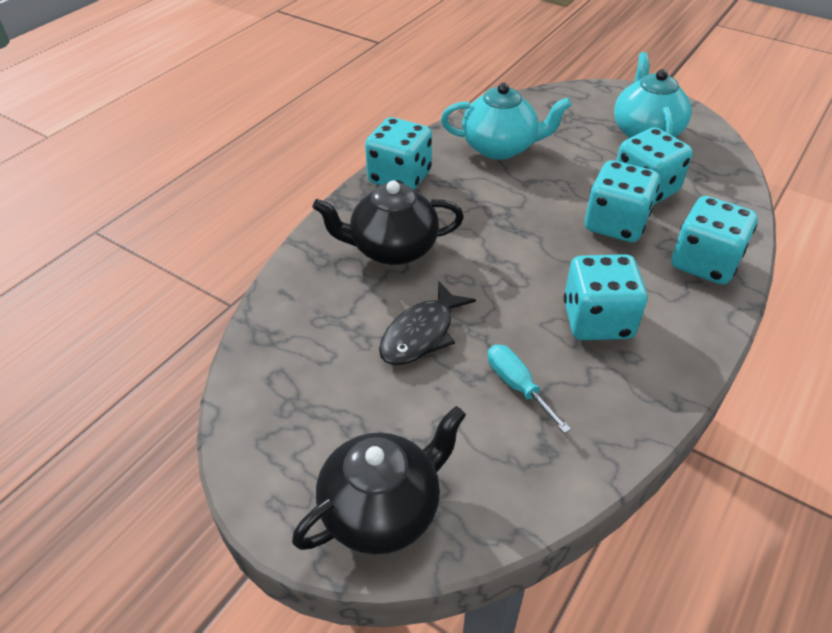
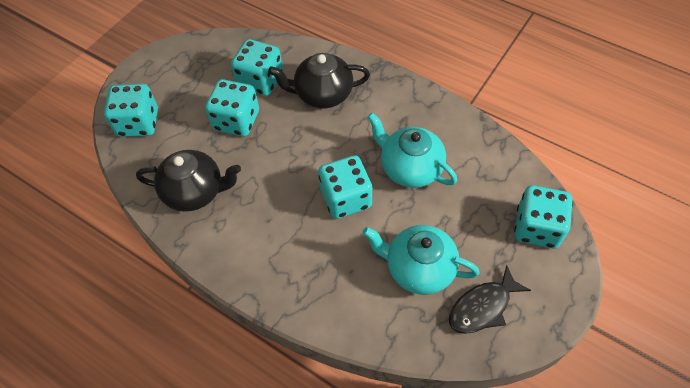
turquoise screwdriver: 1 -> 0

